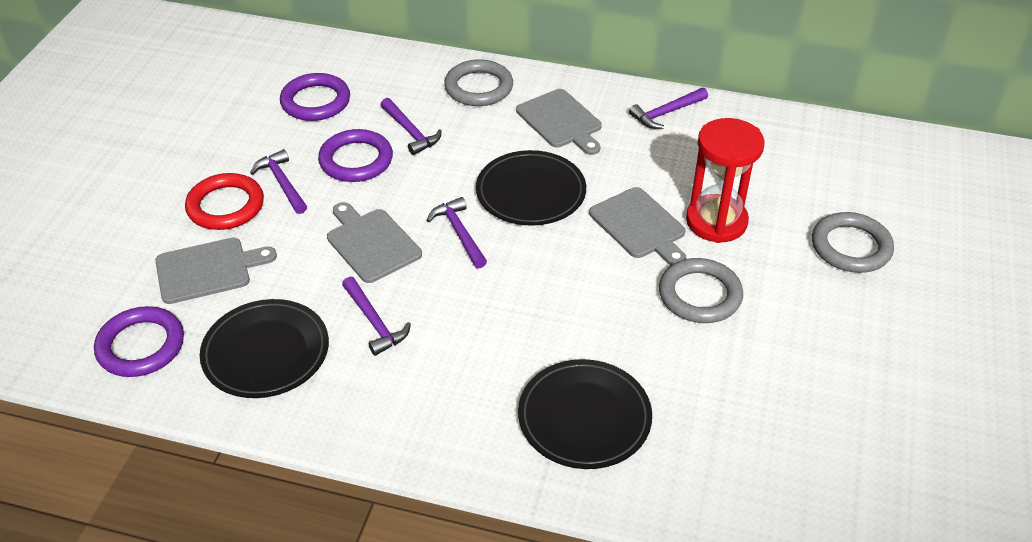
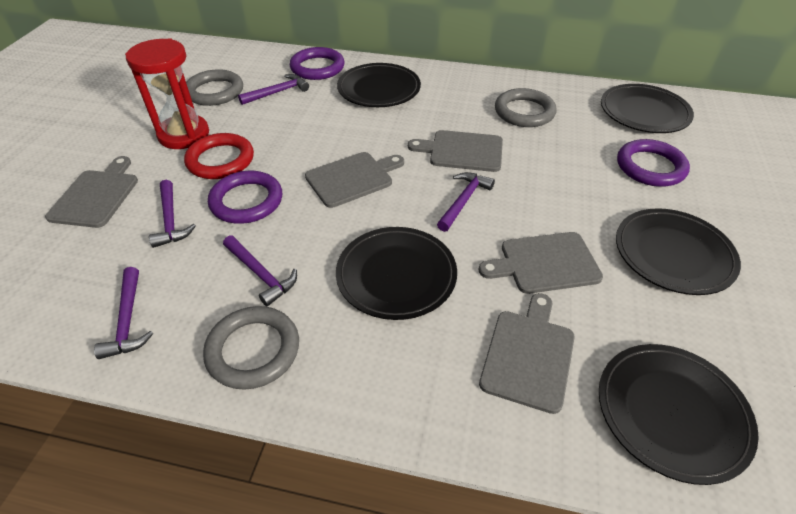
black plate: 3 -> 5
grey cutting board: 4 -> 5

